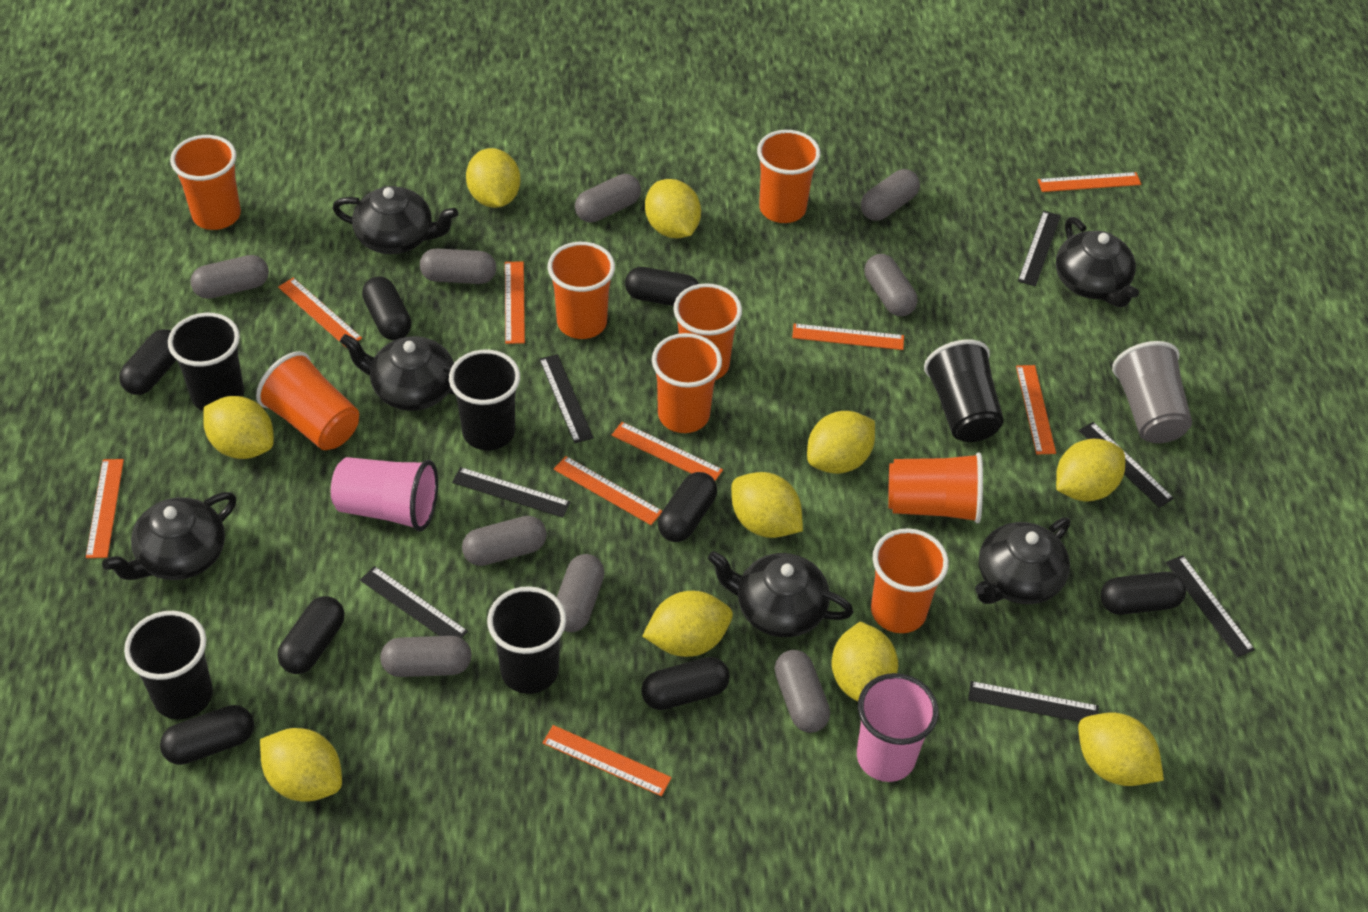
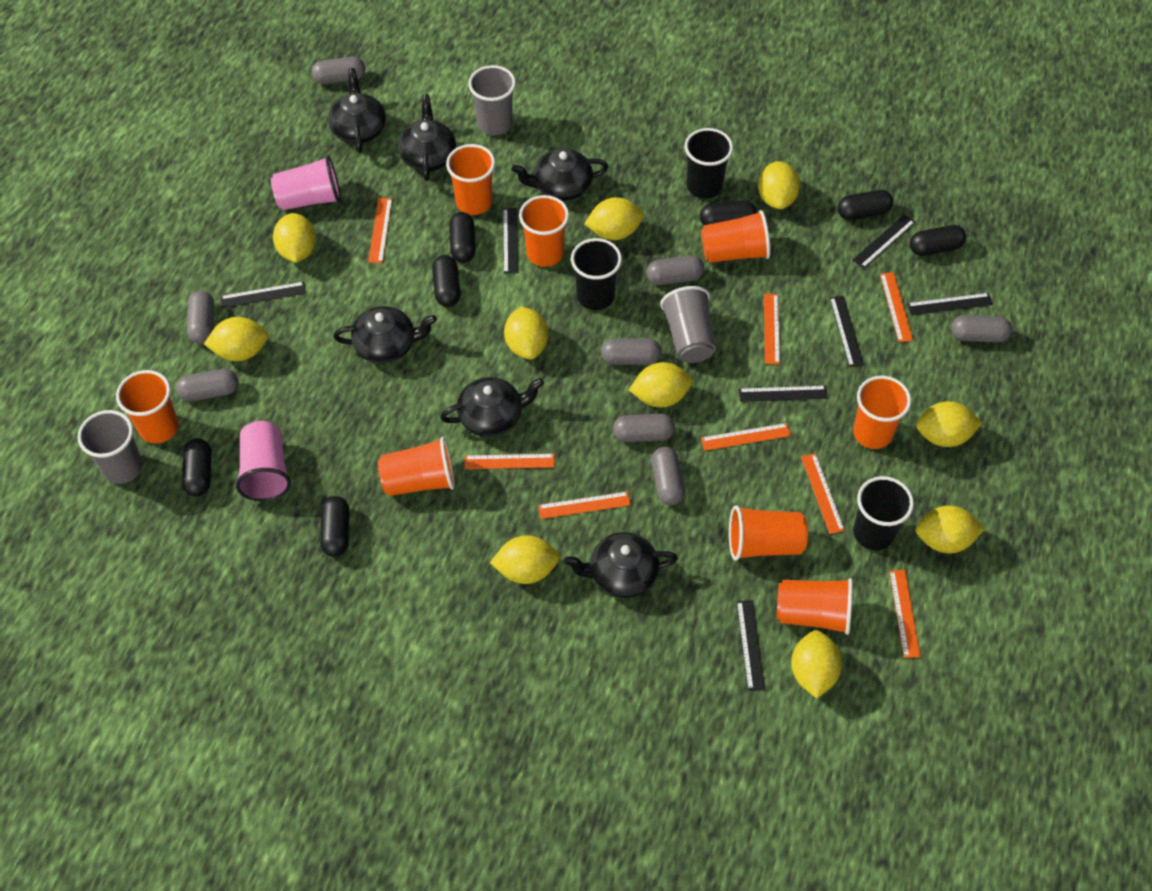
black capsule: 8 -> 7
black cup: 5 -> 3
grey capsule: 9 -> 8
grey cup: 1 -> 3
orange ruler: 9 -> 8

